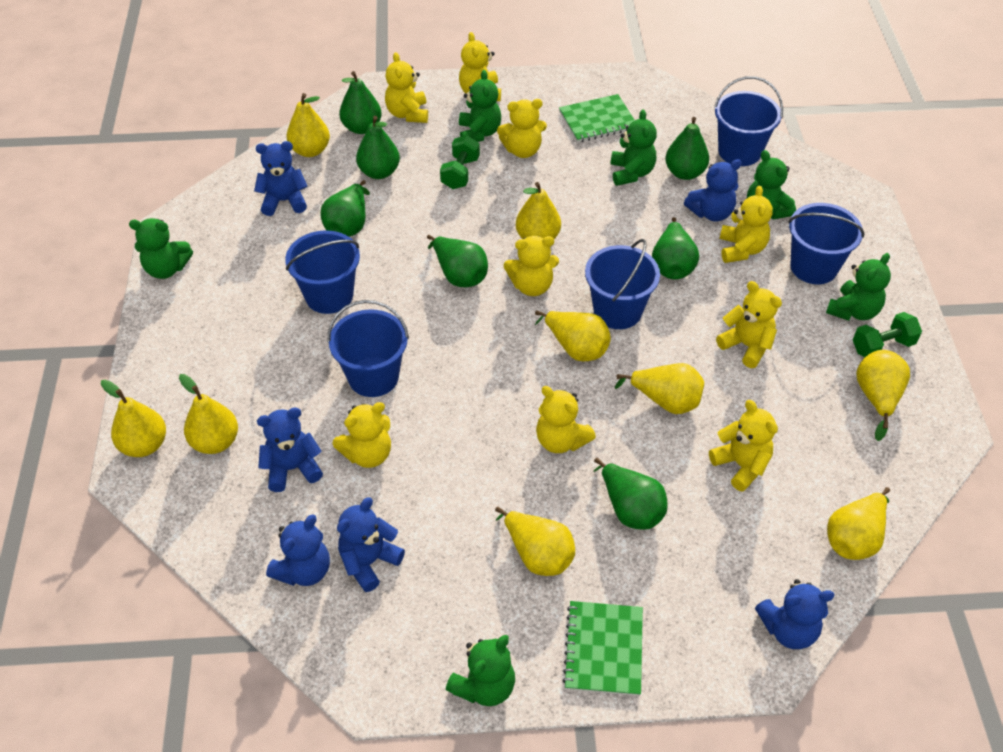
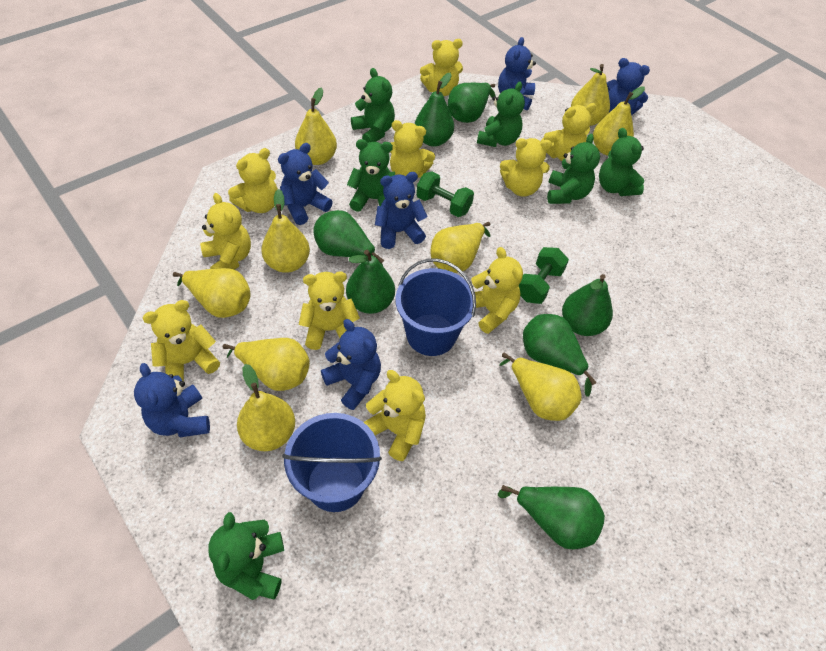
blue bucket: 5 -> 2
green notebook: 2 -> 0
yellow teddy bear: 9 -> 10

